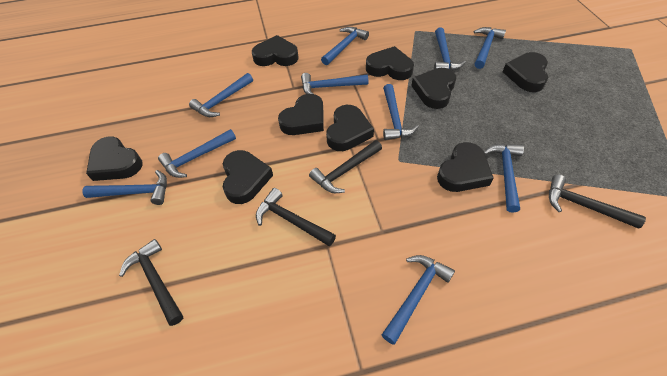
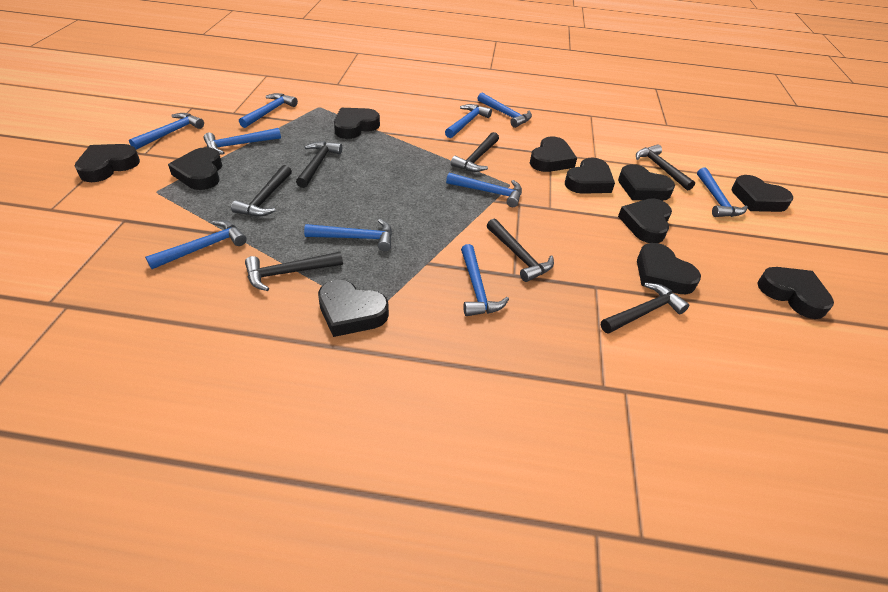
black hammer: 4 -> 7
black heart: 9 -> 11

